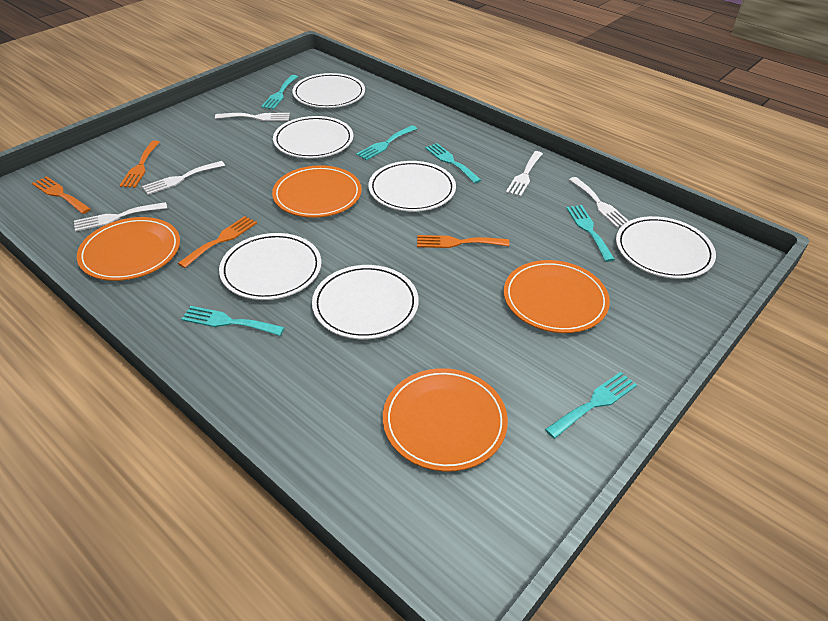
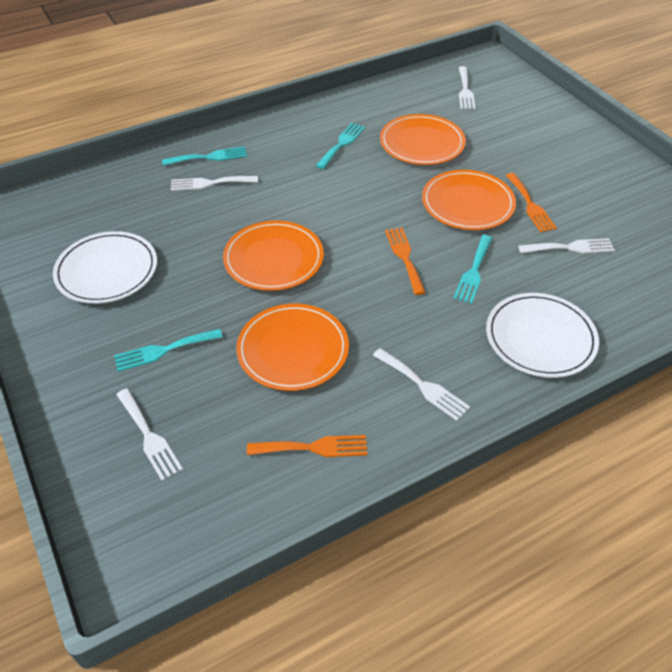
orange fork: 4 -> 3
turquoise fork: 6 -> 4
white plate: 6 -> 2

